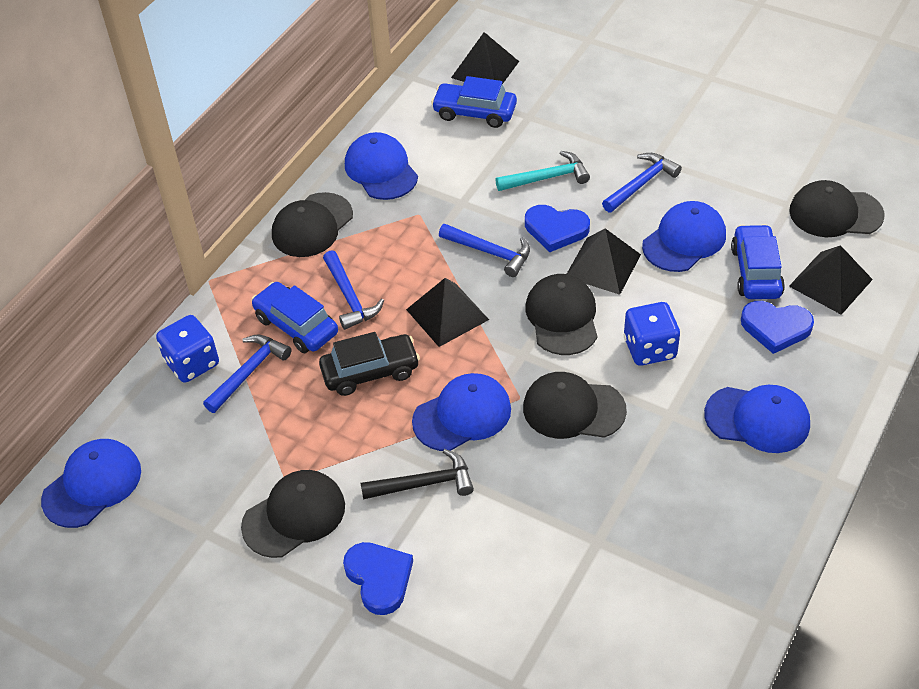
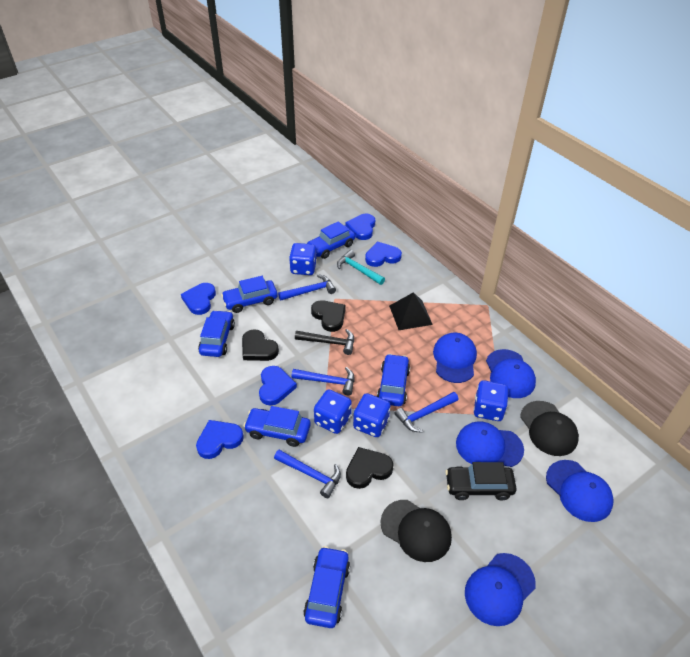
black cap: 5 -> 2
black heart: 0 -> 3
black pyramid: 4 -> 1
blue car: 3 -> 6
blue dice: 2 -> 4
blue heart: 3 -> 5

